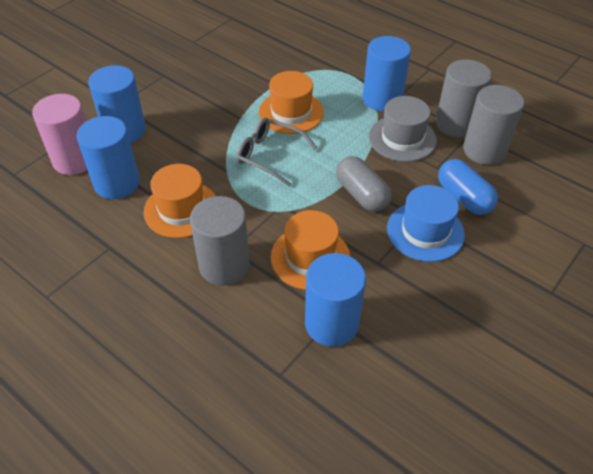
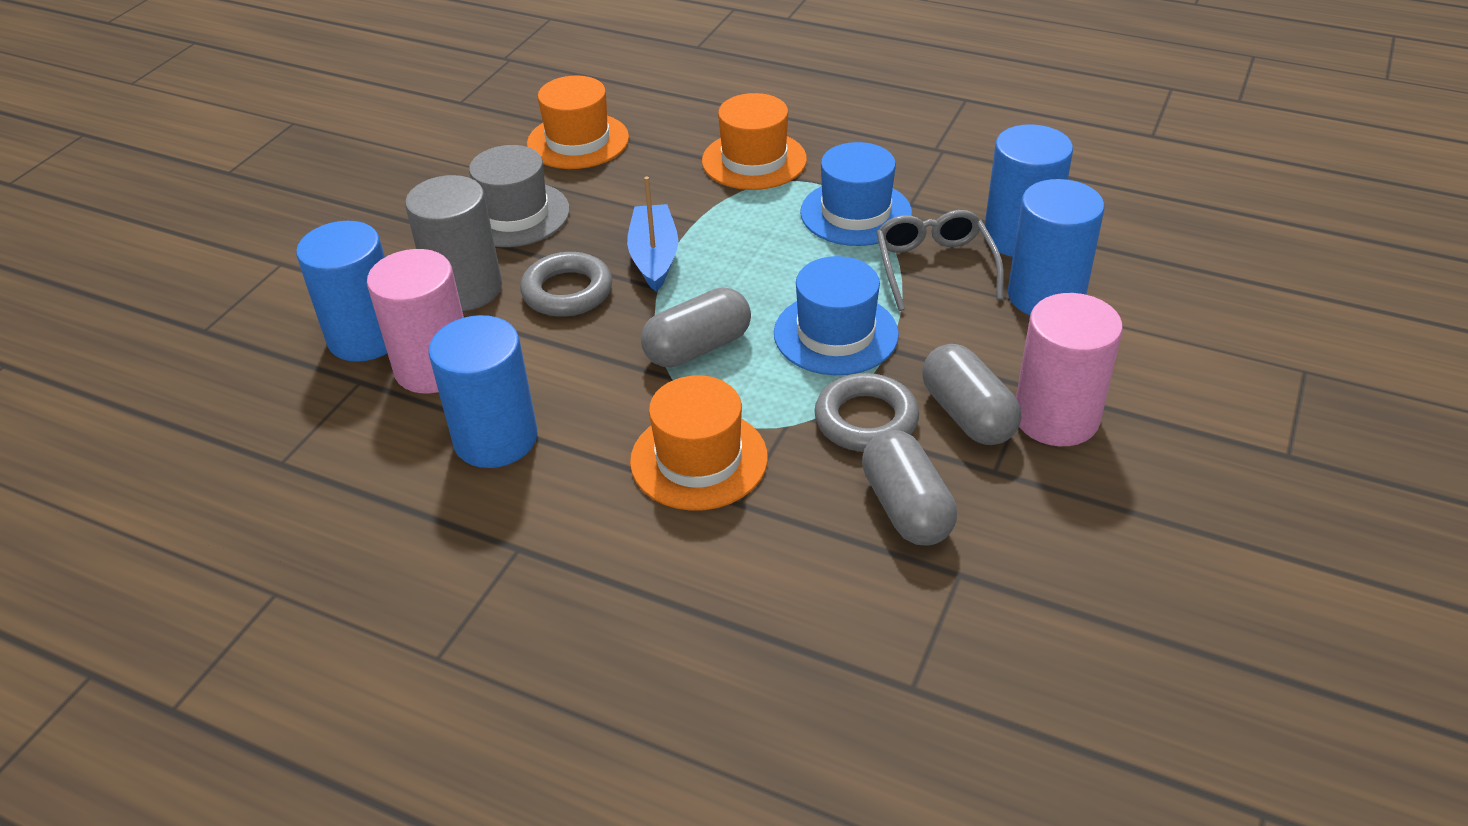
blue boat: 0 -> 1
blue capsule: 1 -> 0
blue hat: 1 -> 2
grey capsule: 1 -> 3
grey cylinder: 3 -> 1
grey ring: 0 -> 2
pink cylinder: 1 -> 2

